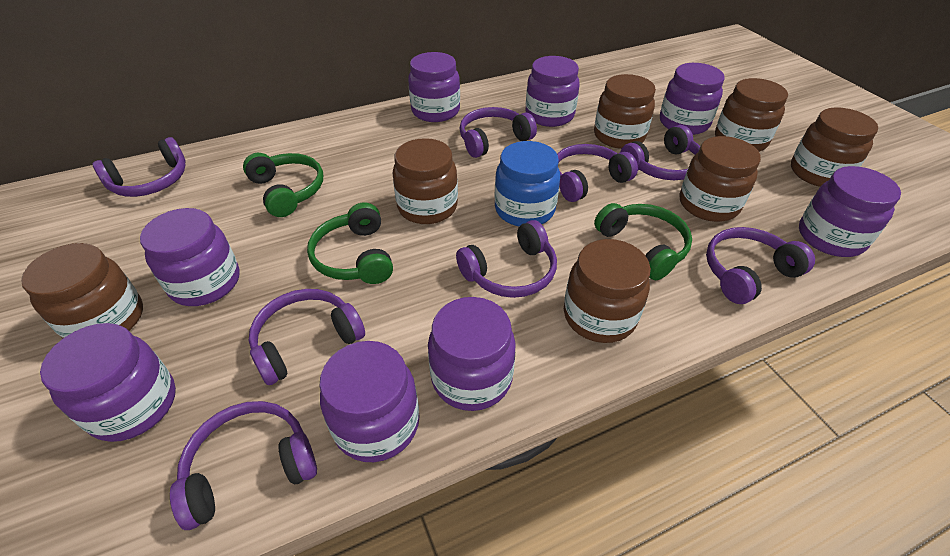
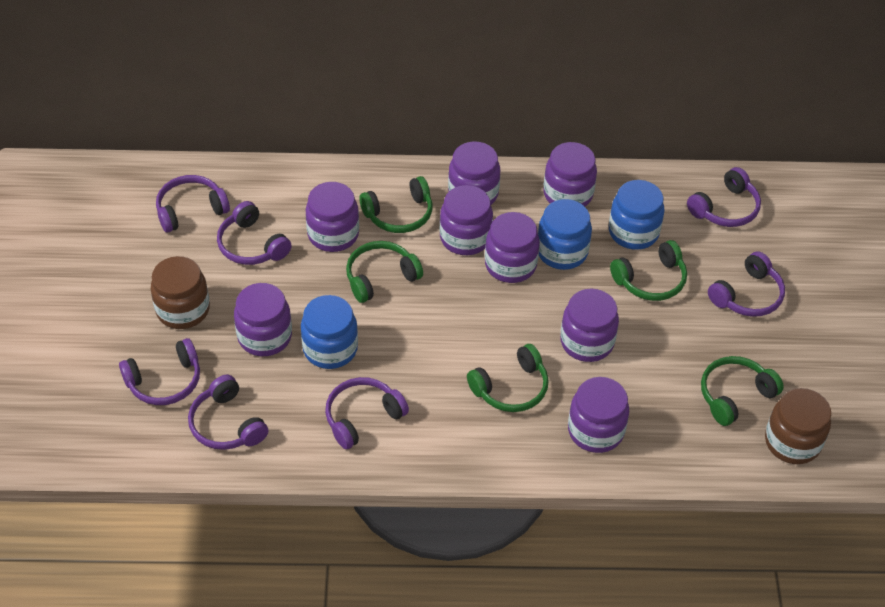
blue jar: 1 -> 3
brown jar: 7 -> 2
green headphones: 3 -> 5
purple headphones: 8 -> 7

